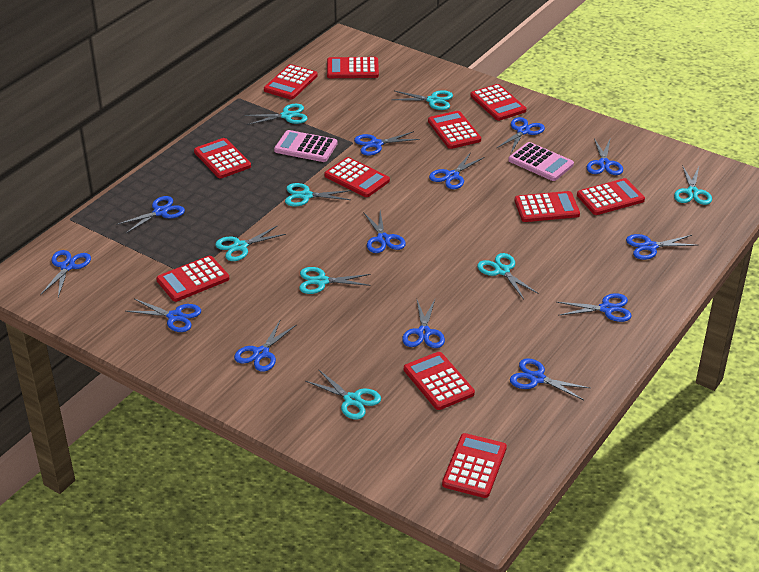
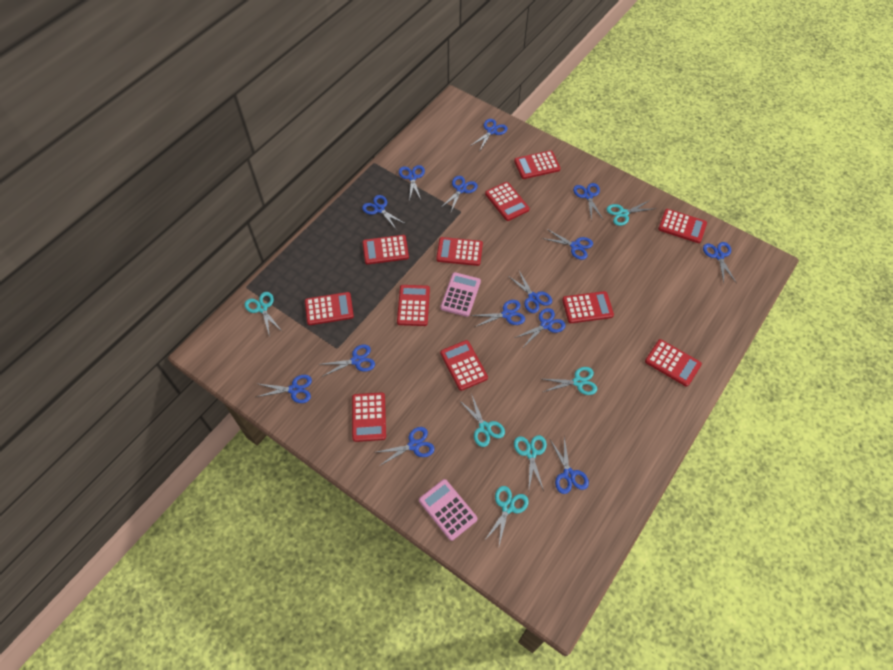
blue scissors: 13 -> 14
turquoise scissors: 8 -> 6

